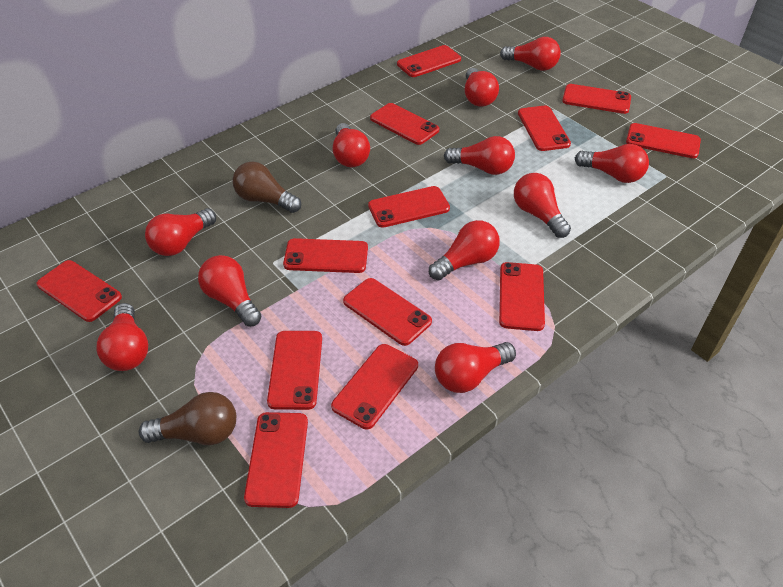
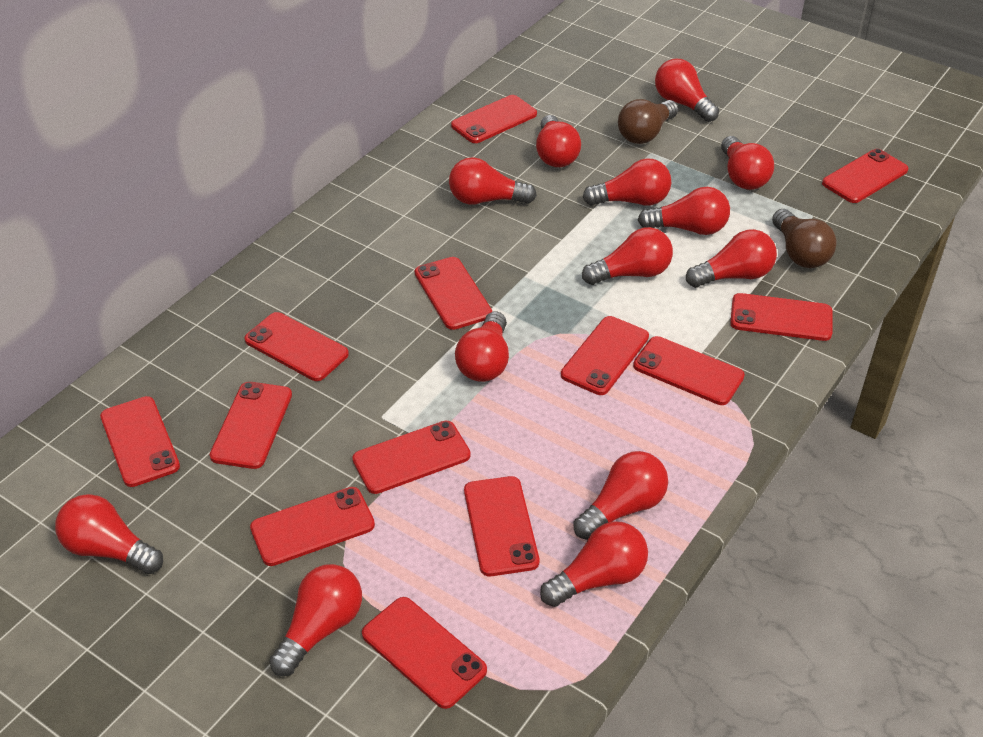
red light bulb: 11 -> 13

